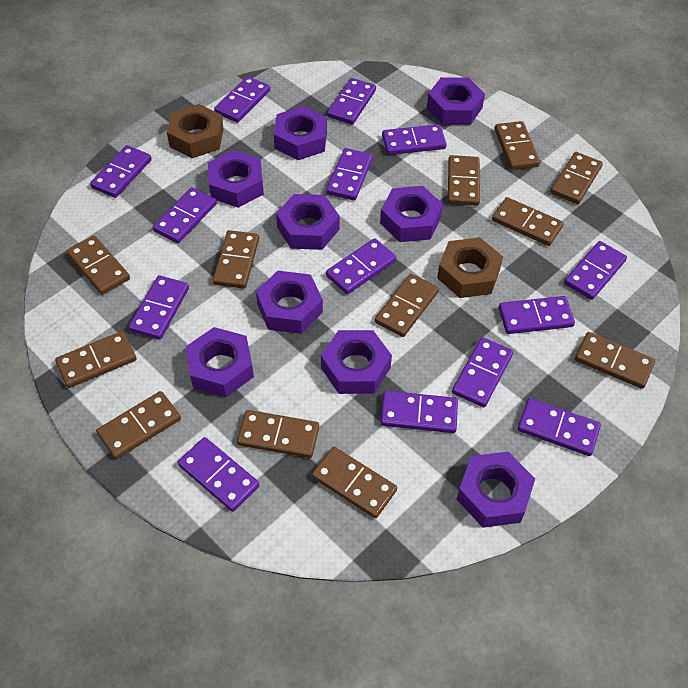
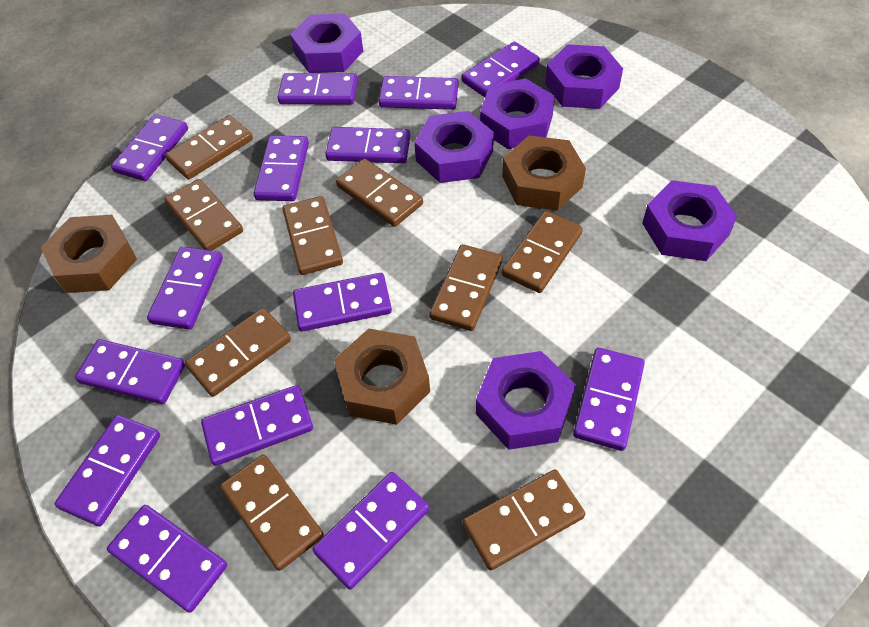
brown domino: 12 -> 9
brown nut: 2 -> 3
purple nut: 9 -> 6

